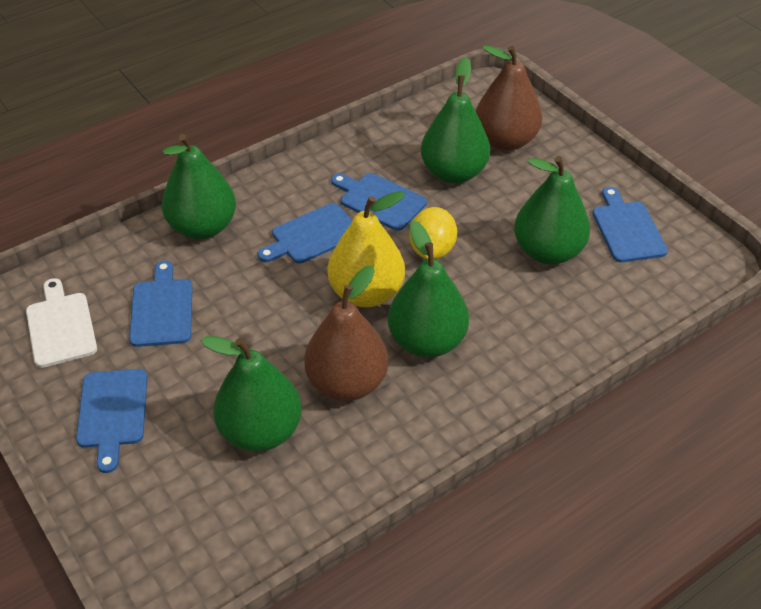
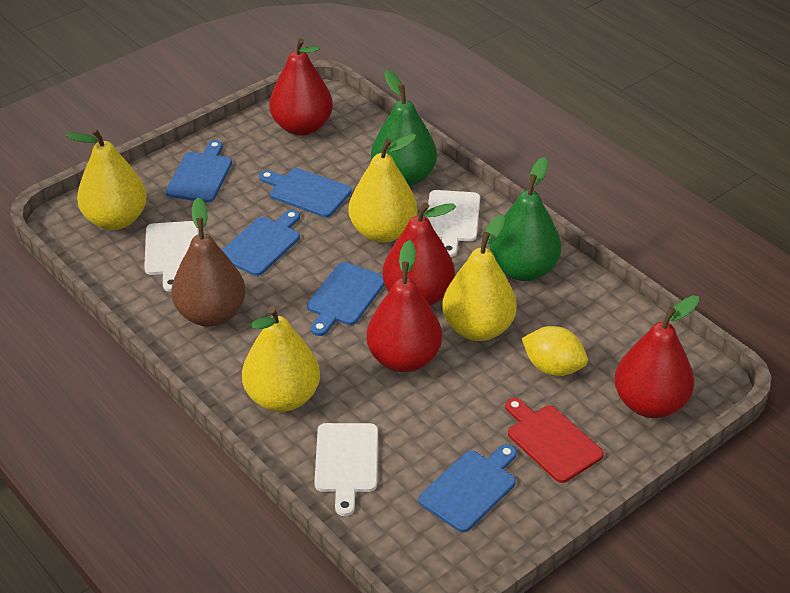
brown pear: 2 -> 1
green pear: 5 -> 2
red cutting board: 0 -> 1
red pear: 0 -> 4
white cutting board: 1 -> 3
yellow pear: 1 -> 4

